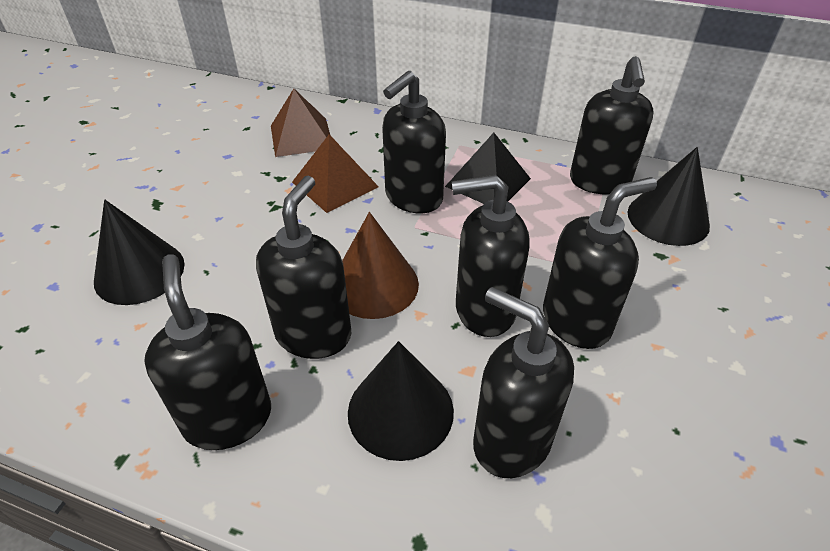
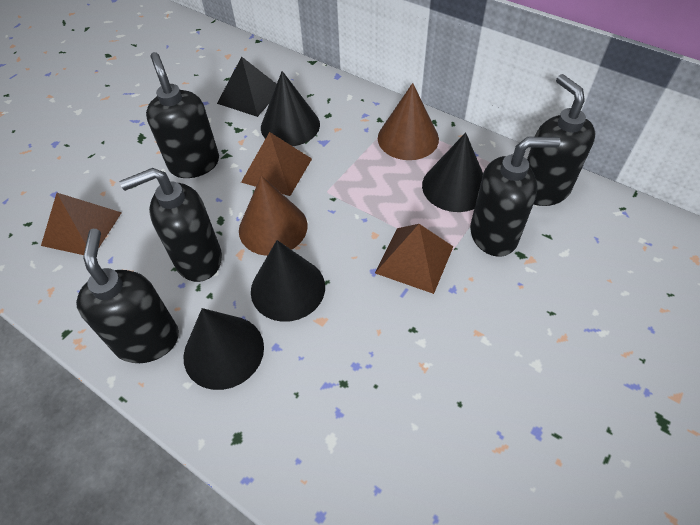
black cone: 3 -> 4
black soap dispenser: 7 -> 5
brown cone: 1 -> 2
brown pyramid: 2 -> 3

